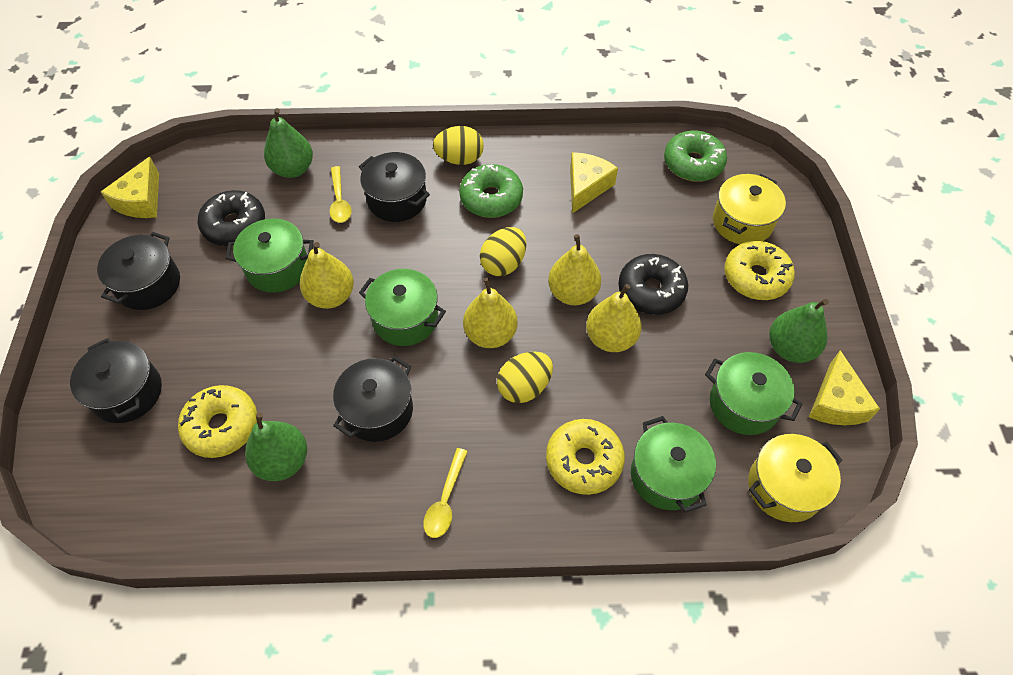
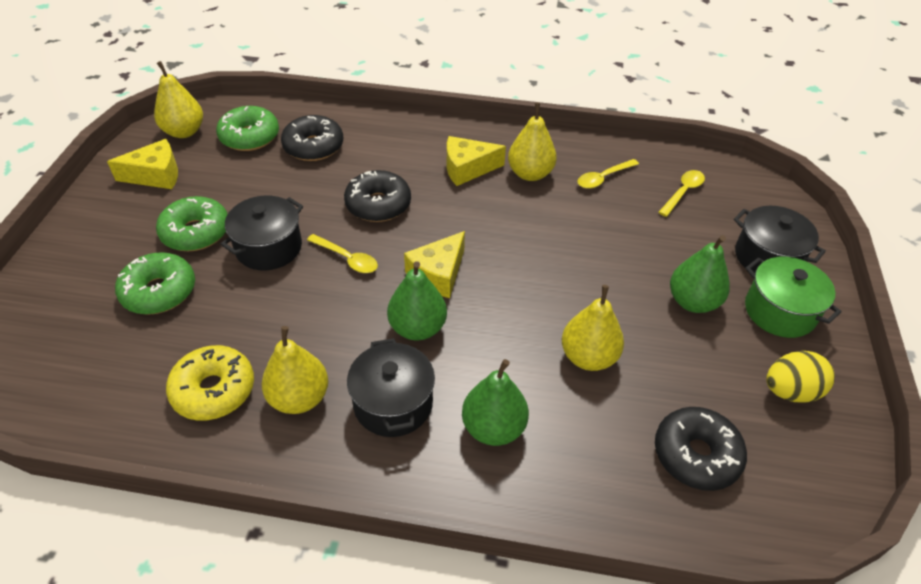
black donut: 2 -> 3
black pot: 4 -> 3
green donut: 2 -> 3
green pot: 4 -> 1
yellow donut: 3 -> 1
yellow egg: 3 -> 1
yellow pot: 2 -> 0
yellow spoon: 2 -> 3

